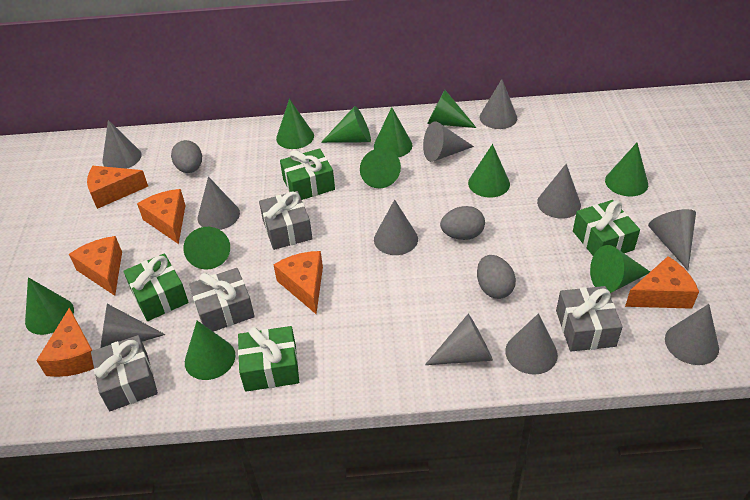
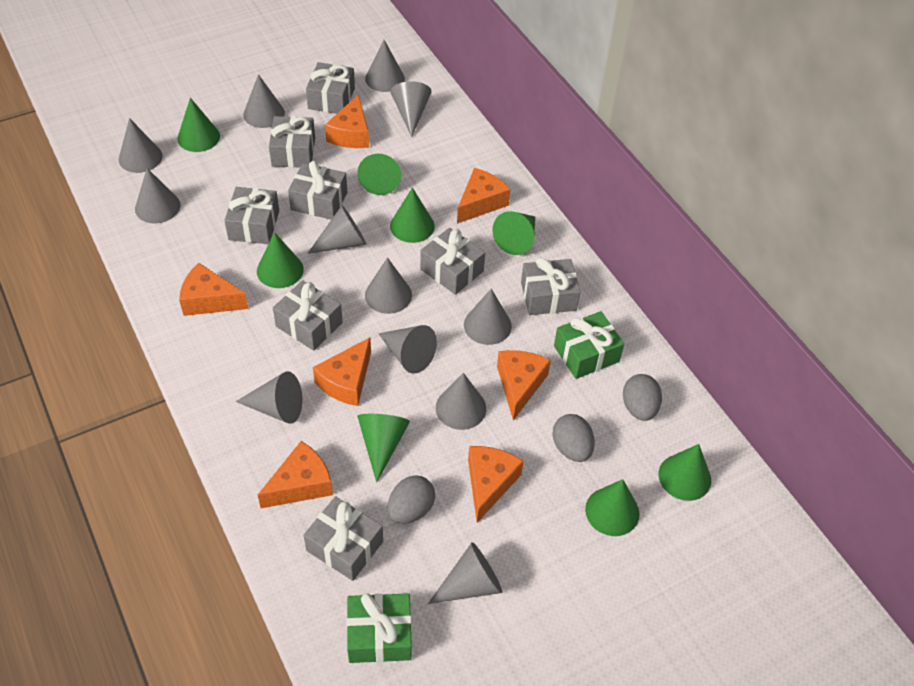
green cone: 11 -> 8
green gift: 4 -> 2
grey cone: 11 -> 12
grey gift: 4 -> 8
orange cheese: 6 -> 7

